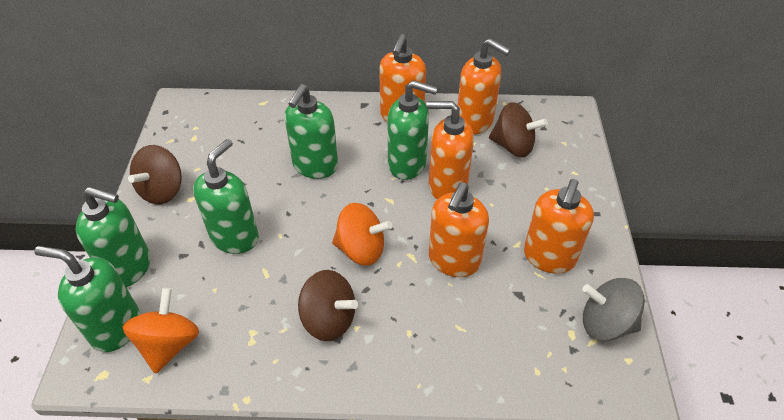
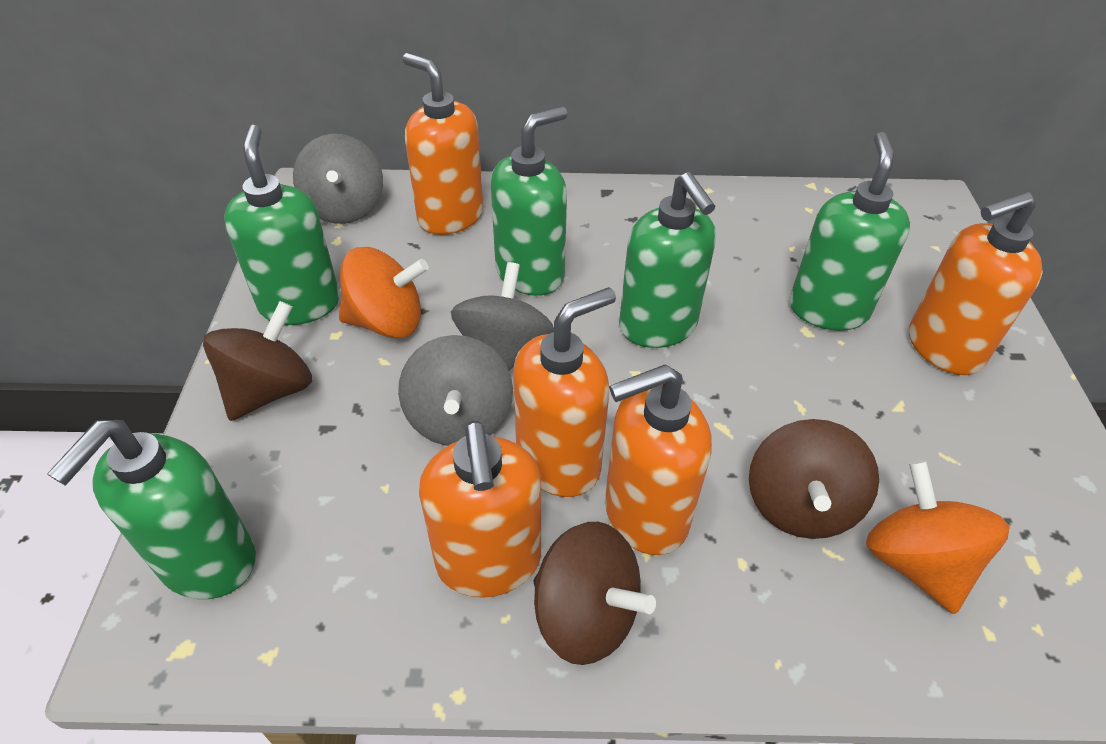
grey spinning top: 1 -> 3

